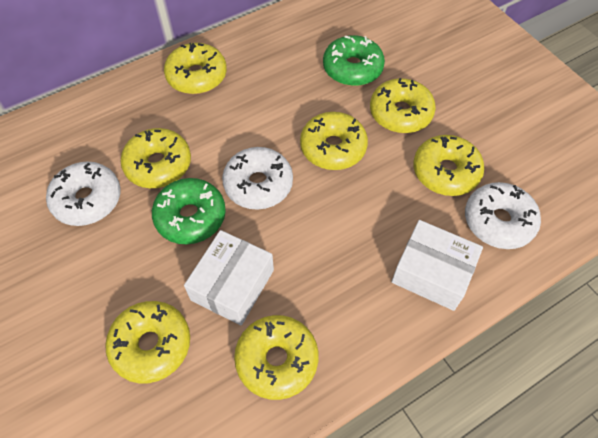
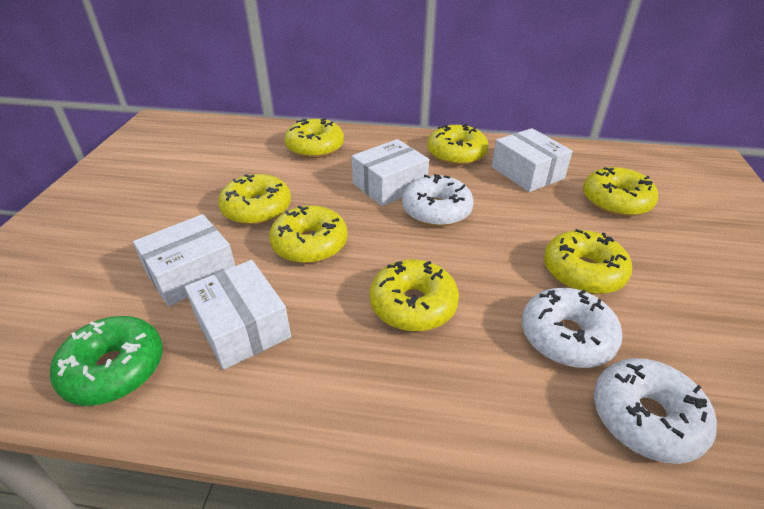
green donut: 2 -> 1
white box: 2 -> 4

